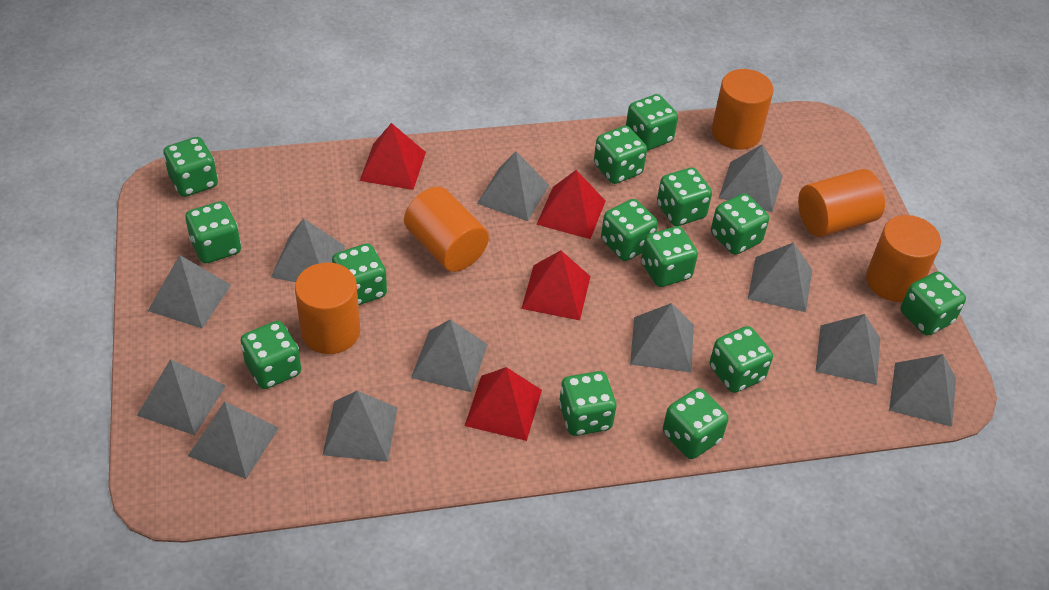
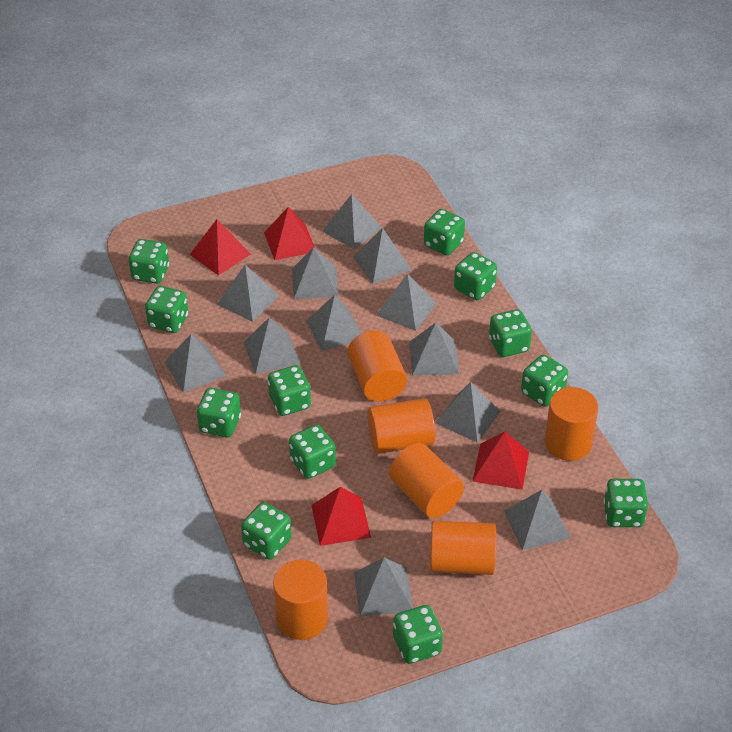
green dice: 14 -> 12
orange cylinder: 5 -> 6

